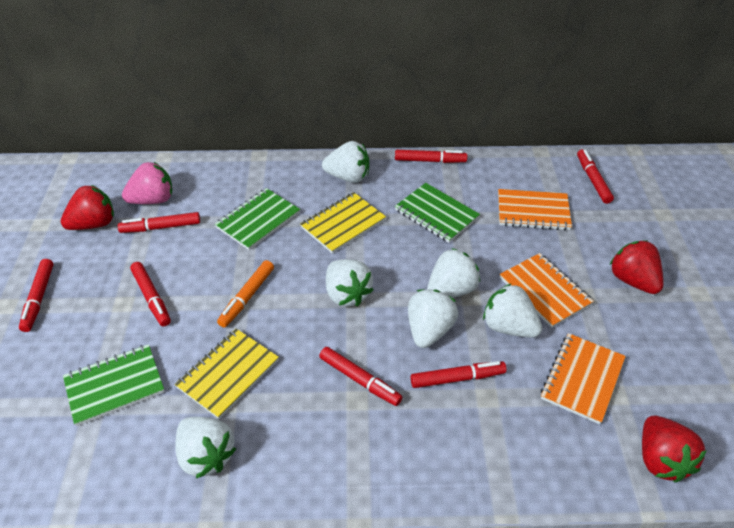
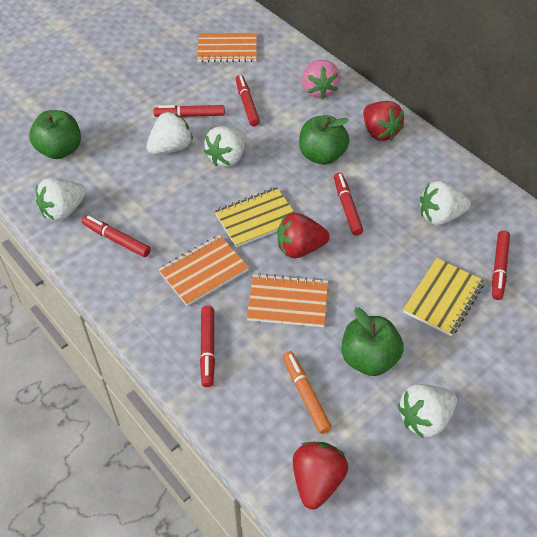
green apple: 0 -> 3
green notebook: 3 -> 0
red marker: 7 -> 6
white strawberry: 6 -> 5

